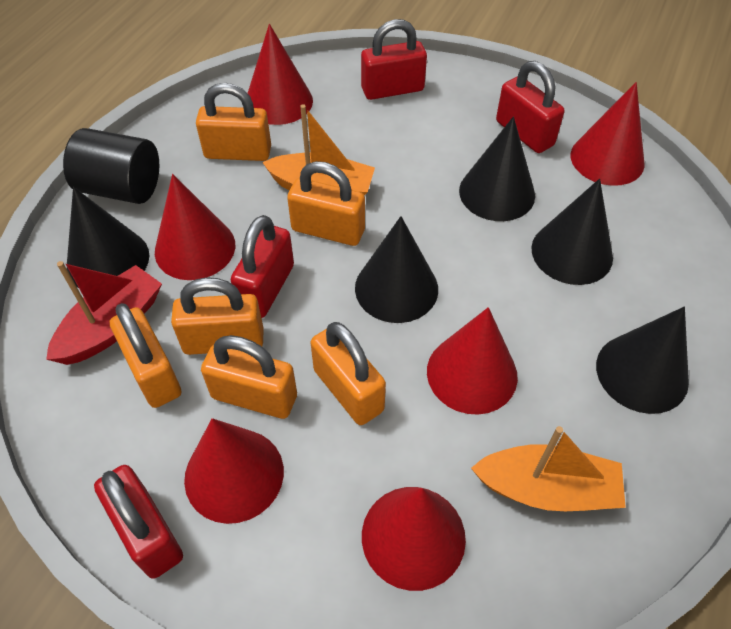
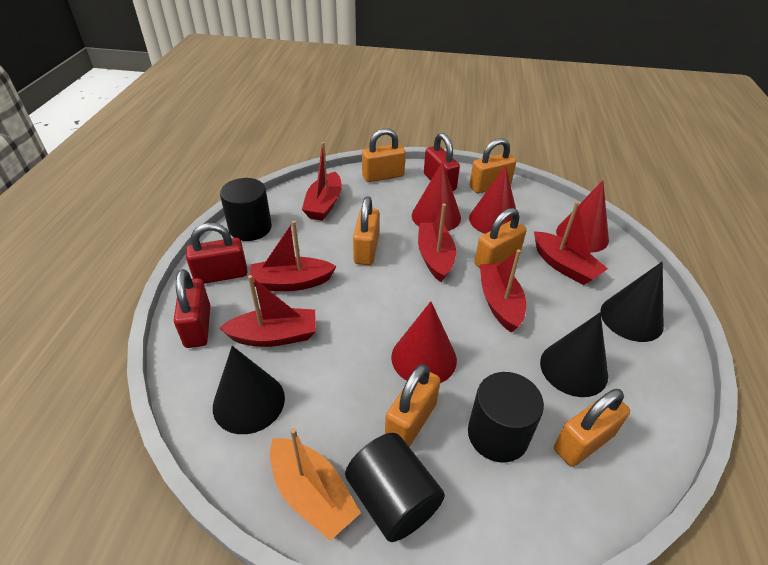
black cone: 5 -> 3
black cylinder: 1 -> 3
orange boat: 2 -> 1
red boat: 1 -> 6
red cone: 6 -> 4
red padlock: 4 -> 3

